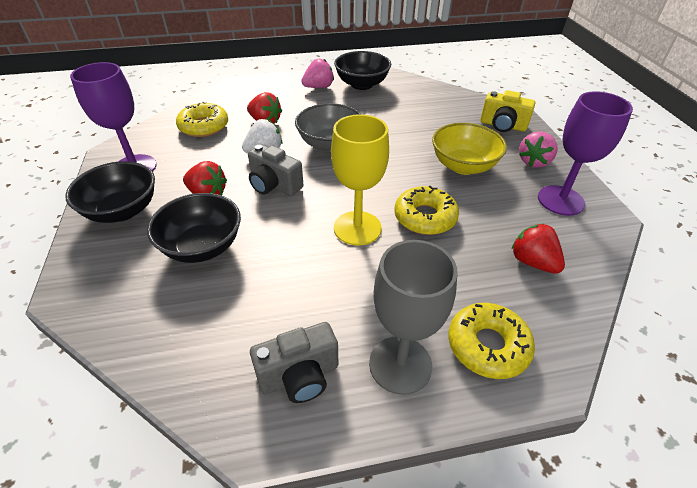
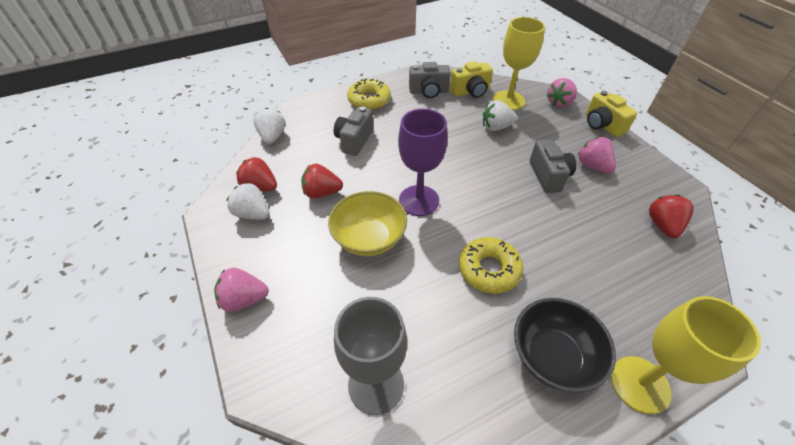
black bowl: 3 -> 1
grey bowl: 1 -> 0
grey camera: 2 -> 3
pink strawberry: 2 -> 3
purple goblet: 2 -> 1
white strawberry: 1 -> 3
yellow camera: 1 -> 2
yellow donut: 3 -> 2
yellow goblet: 1 -> 2

